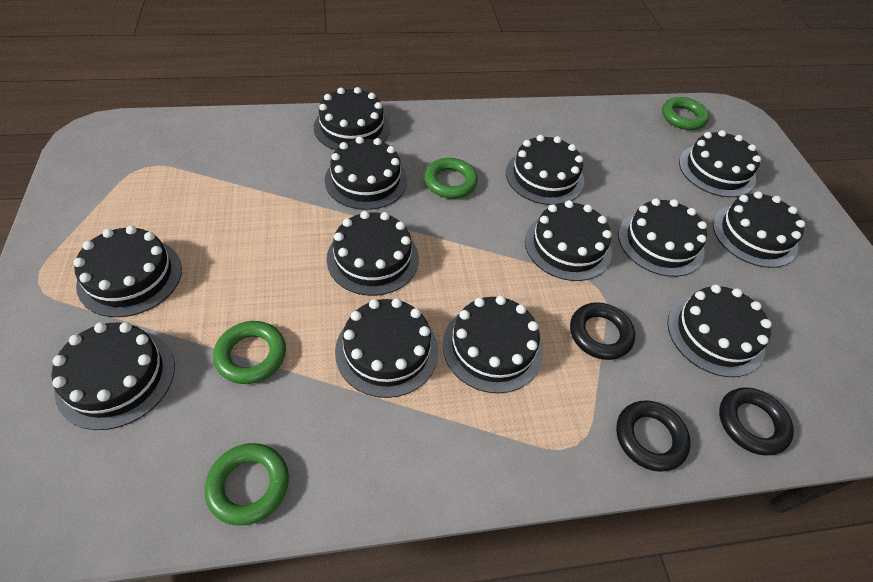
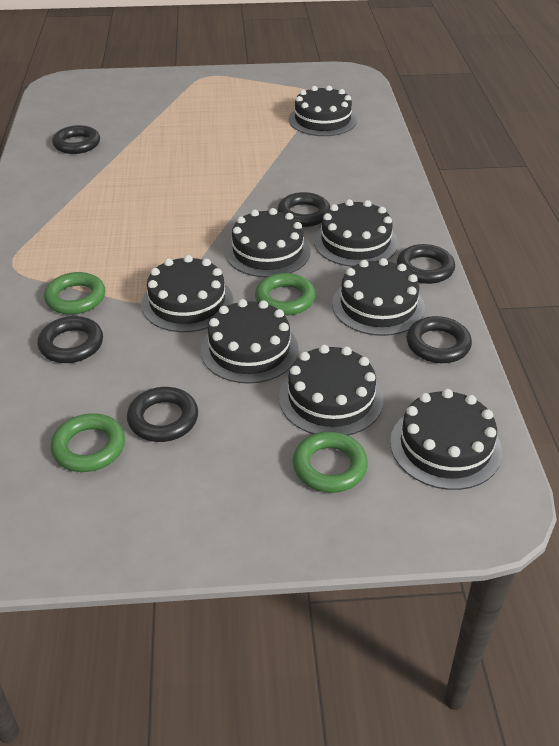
black cake: 13 -> 8
black ring: 3 -> 6

